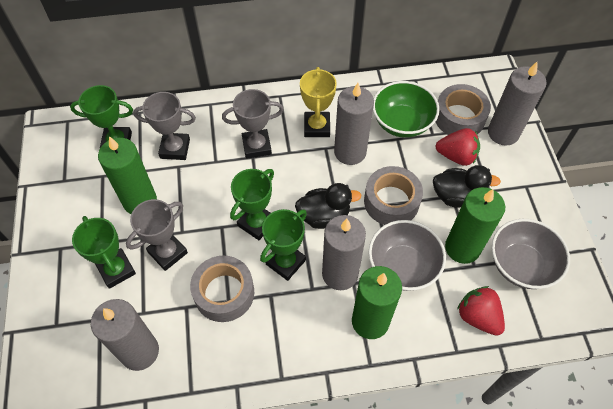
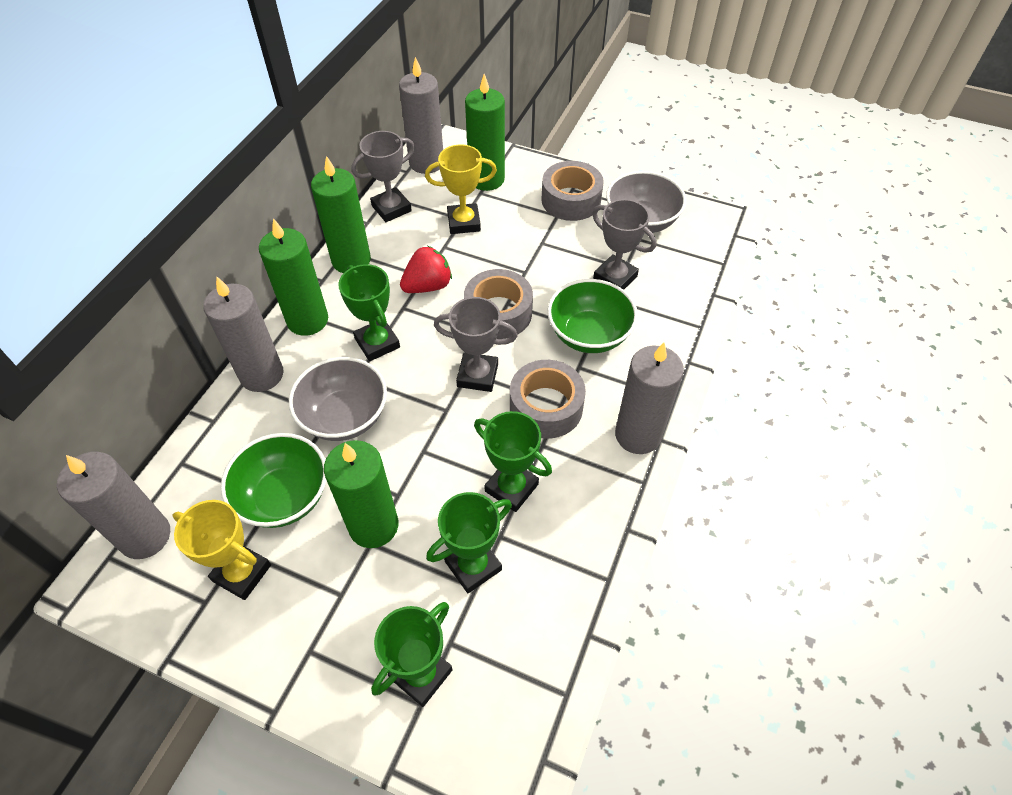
black duck: 2 -> 0
green bowl: 1 -> 2
green candle: 3 -> 4
red strawberry: 2 -> 1
yellow trophy: 1 -> 2

